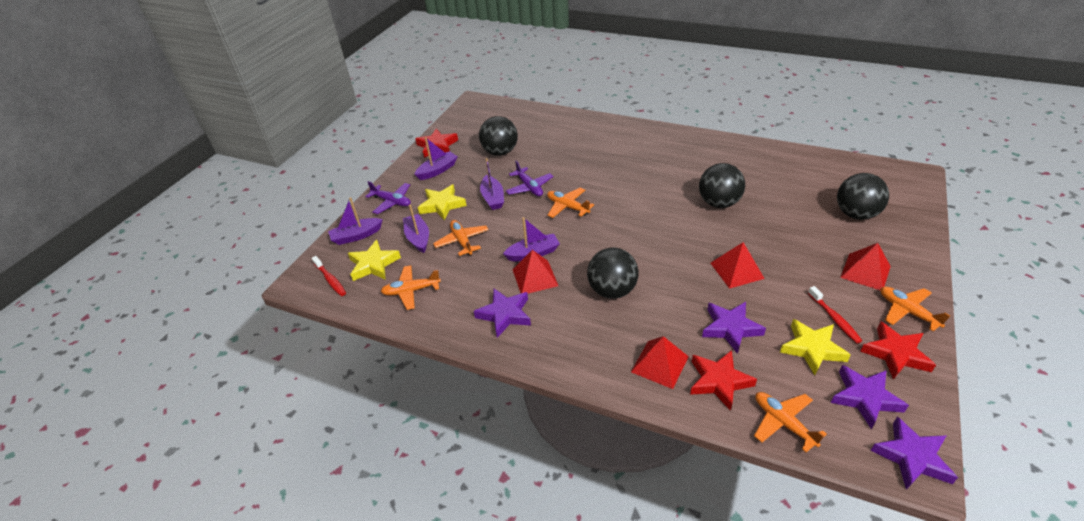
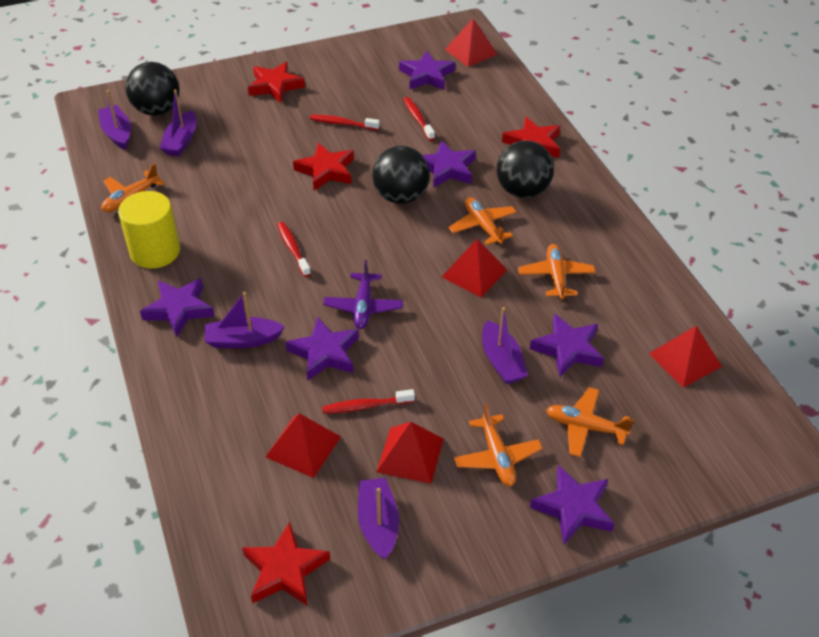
black ball: 4 -> 3
purple plane: 2 -> 1
purple star: 4 -> 6
red pyramid: 4 -> 5
red star: 3 -> 4
red toothbrush: 2 -> 4
yellow cylinder: 0 -> 1
yellow star: 3 -> 0

